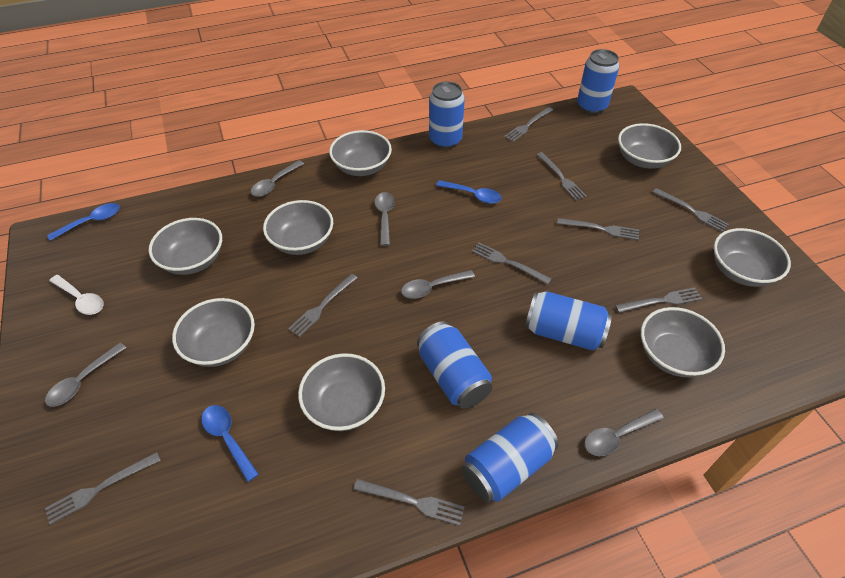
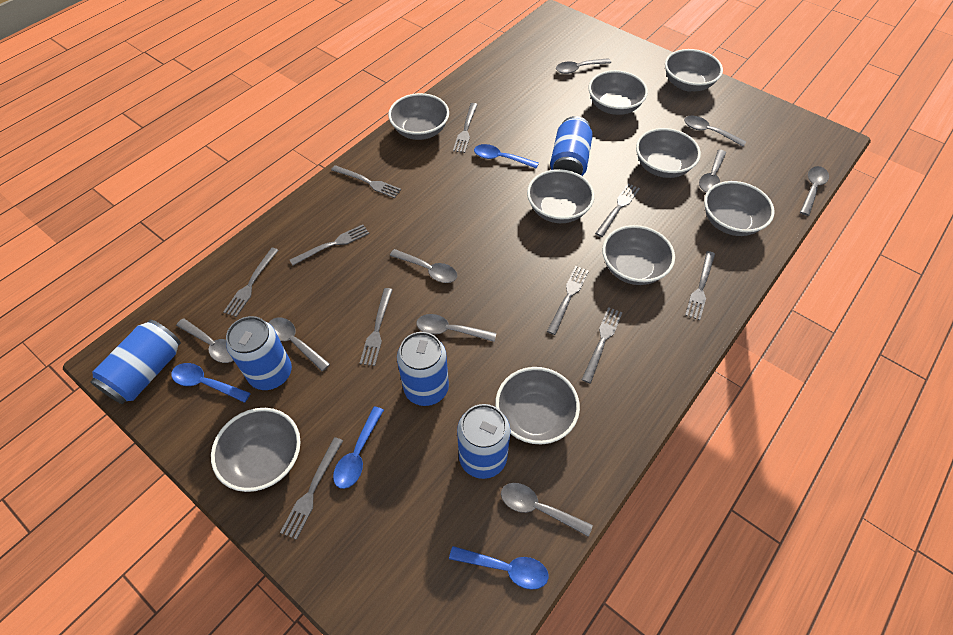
blue spoon: 3 -> 4
grey bowl: 8 -> 9
grey fork: 9 -> 10
grey spoon: 5 -> 9
white spoon: 1 -> 0

